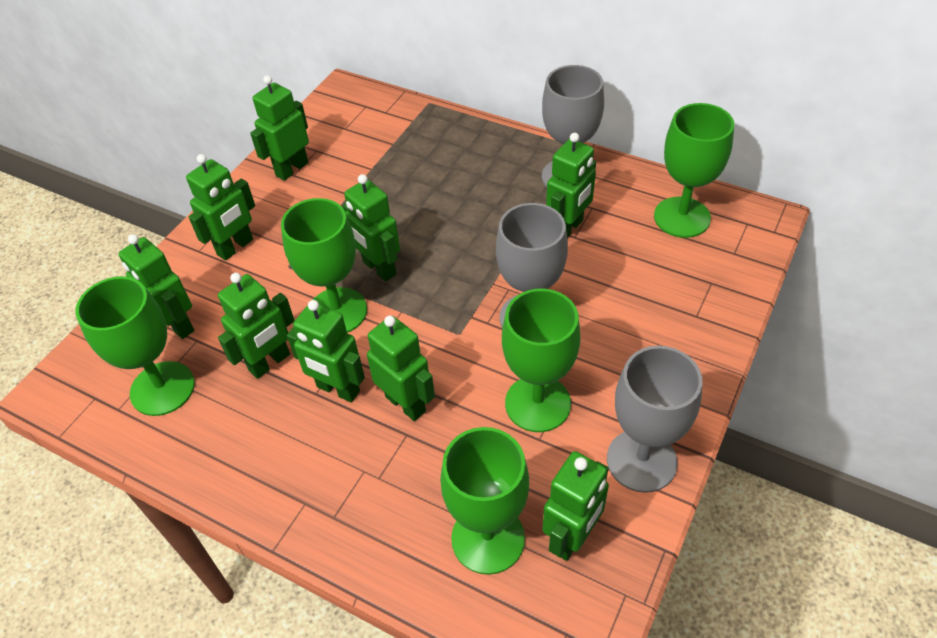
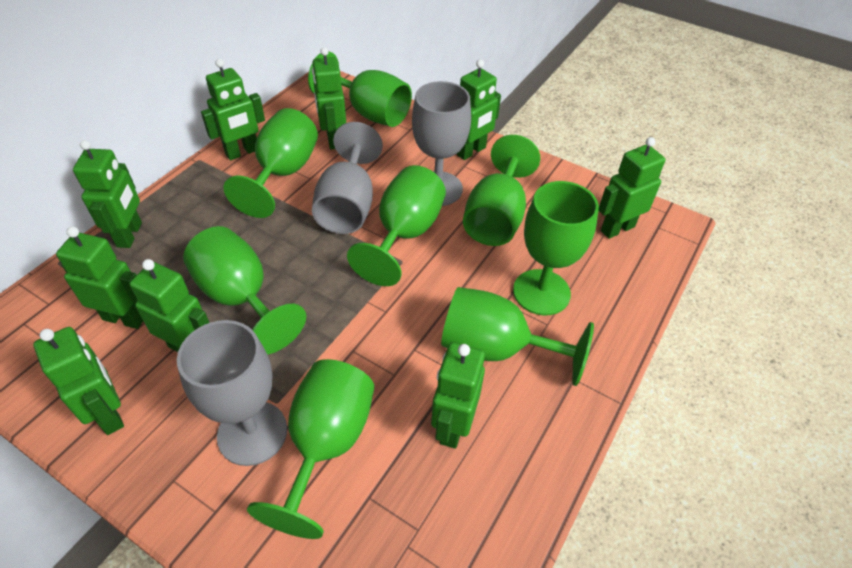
green goblet: 5 -> 8

